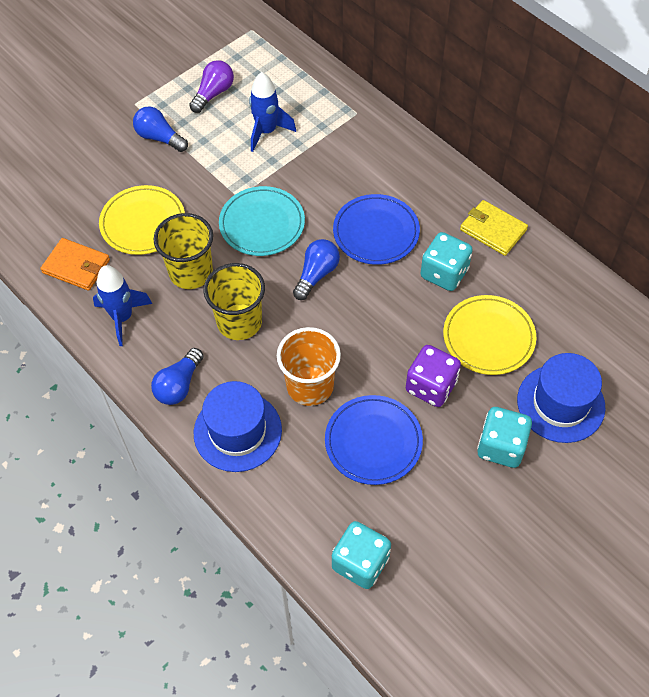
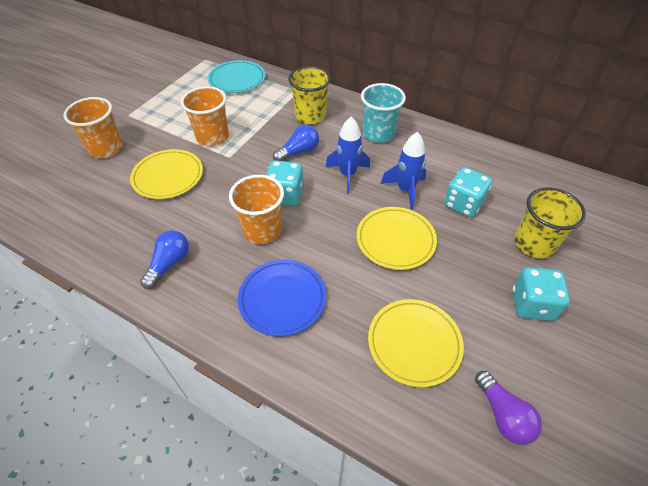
blue hat: 2 -> 0
blue light bulb: 3 -> 2
blue plate: 2 -> 1
orange cup: 1 -> 3
orange wallet: 1 -> 0
purple dice: 1 -> 0
turquoise cup: 0 -> 1
yellow plate: 2 -> 3
yellow wallet: 1 -> 0

